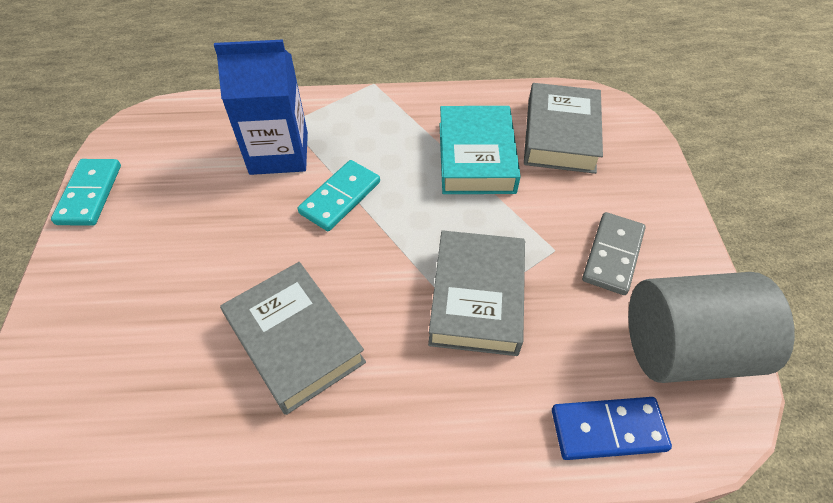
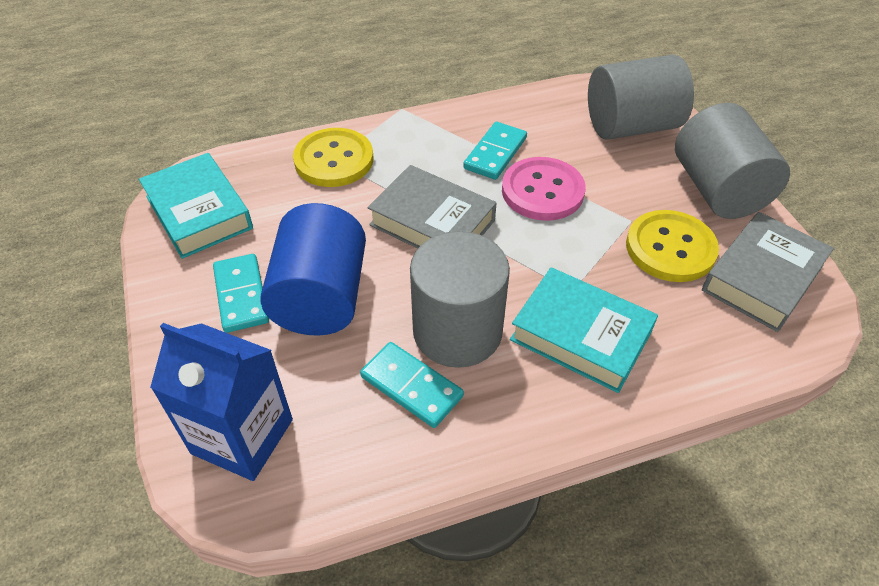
blue cylinder: 0 -> 1
blue domino: 1 -> 0
grey book: 3 -> 2
grey cylinder: 1 -> 3
grey domino: 1 -> 0
pink button: 0 -> 1
turquoise book: 1 -> 2
turquoise domino: 2 -> 3
yellow button: 0 -> 2

